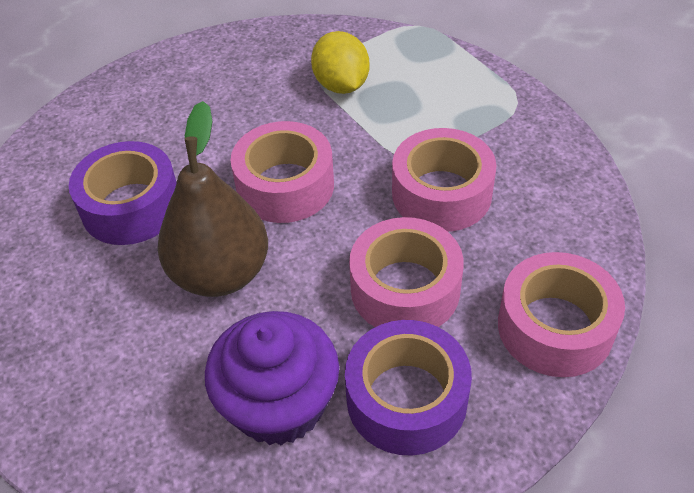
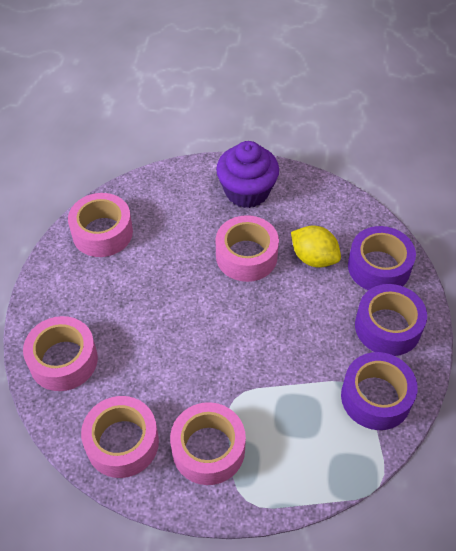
brown pear: 1 -> 0
pink tape: 4 -> 5
purple tape: 2 -> 3

